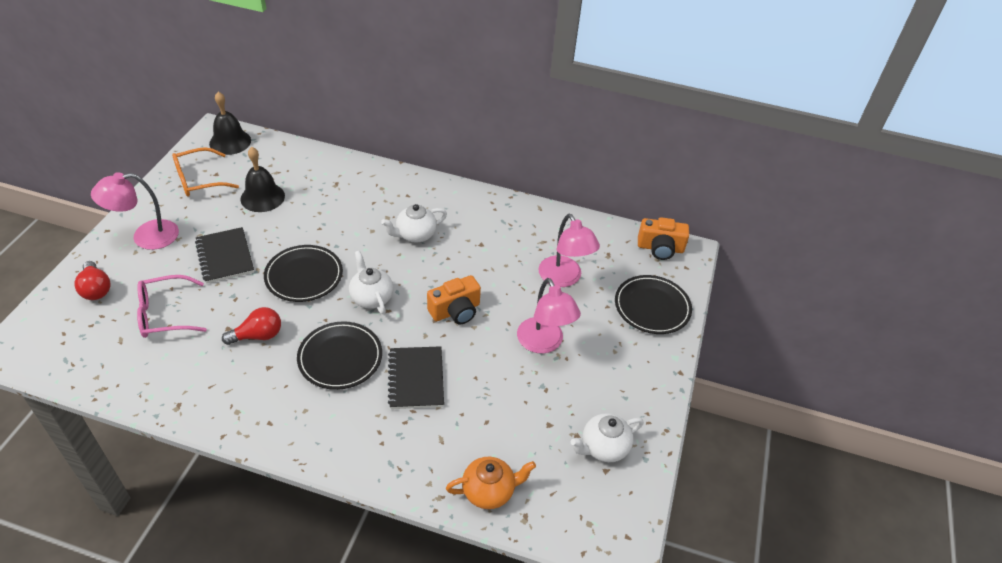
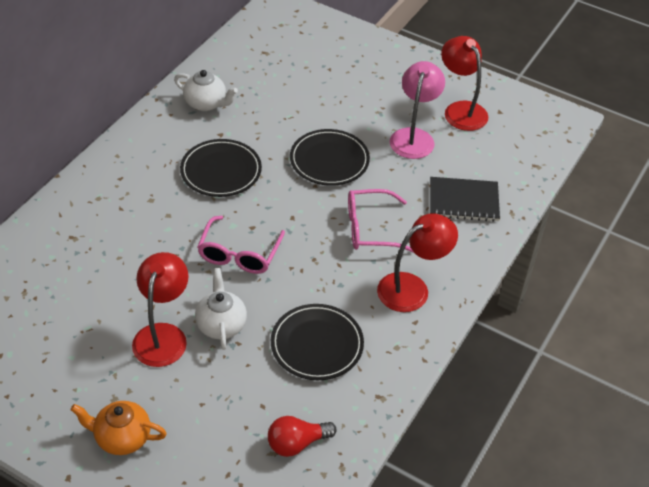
black bell: 2 -> 0
black notebook: 2 -> 1
orange camera: 2 -> 0
orange glasses: 1 -> 0
pink glasses: 1 -> 2
pink lamp: 3 -> 1
red lamp: 0 -> 3
red light bulb: 2 -> 1
white teapot: 3 -> 2

